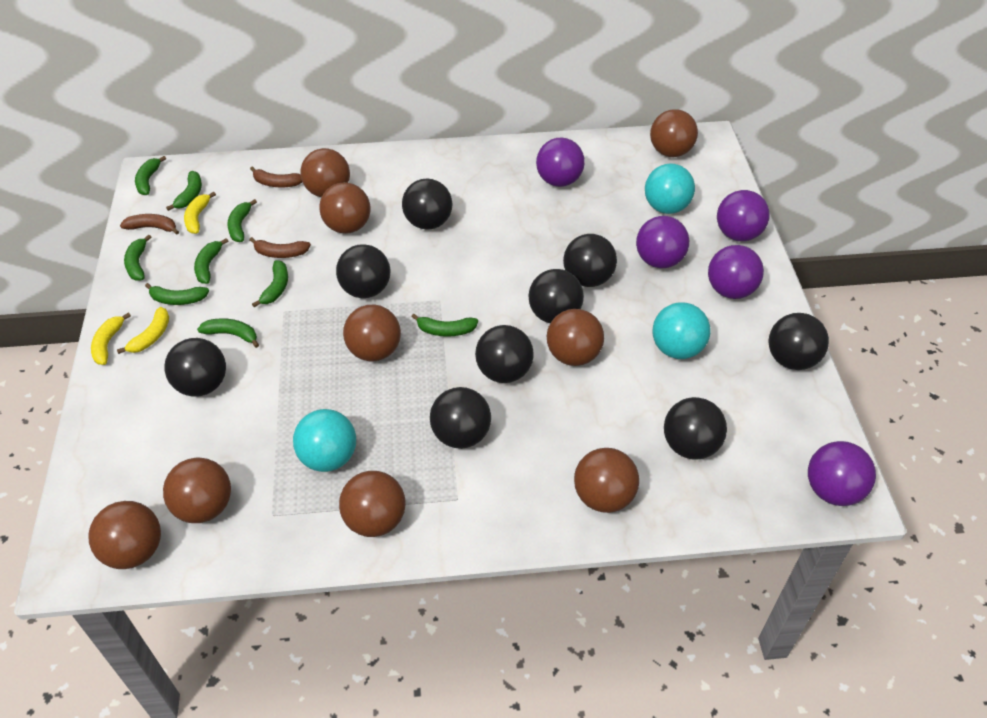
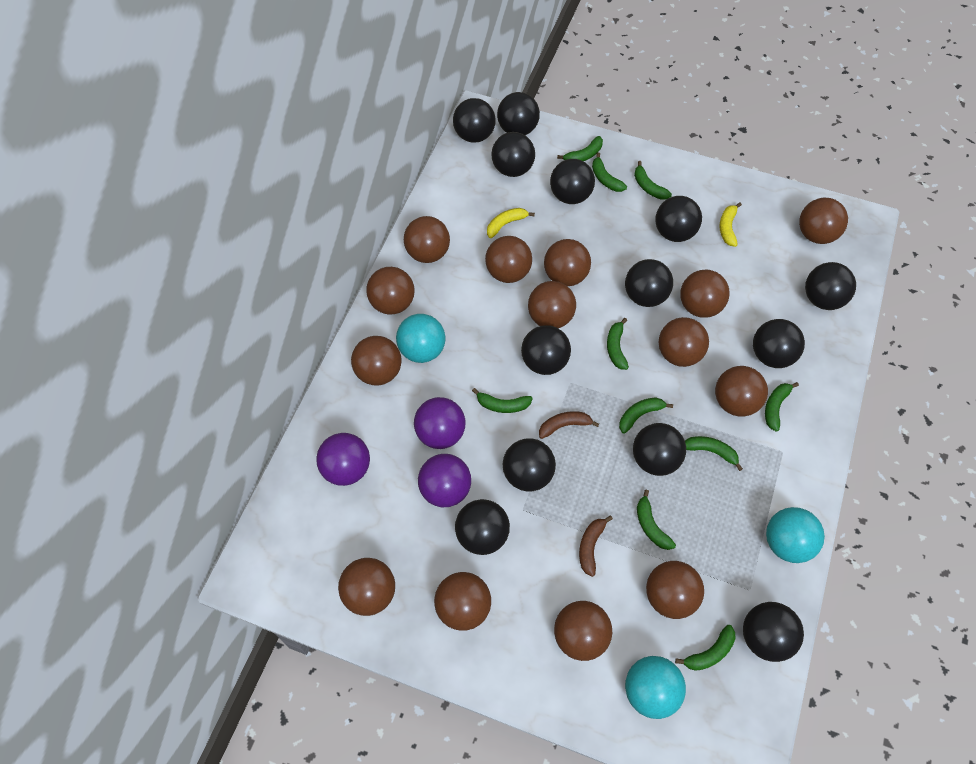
black ball: 9 -> 13
brown ball: 9 -> 14
brown banana: 3 -> 2
green banana: 9 -> 10
purple ball: 5 -> 3
yellow banana: 3 -> 2

